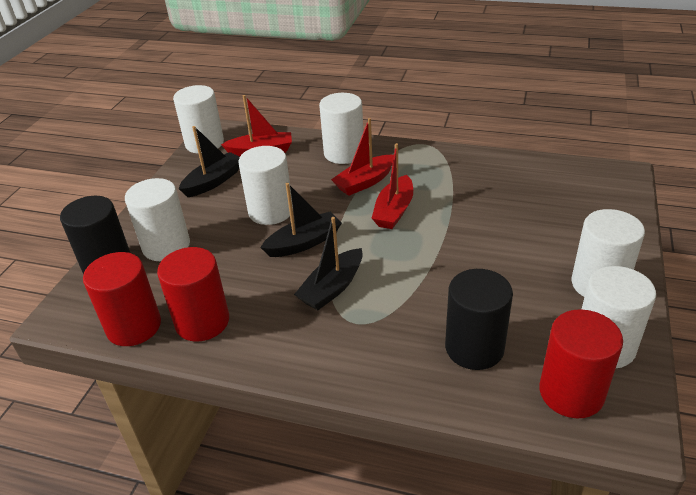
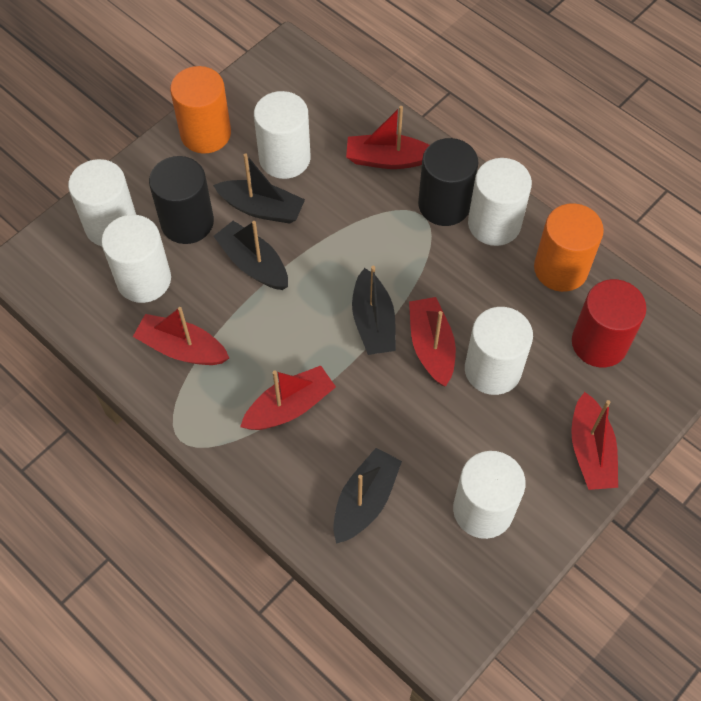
black boat: 3 -> 4
orange cylinder: 0 -> 2
red boat: 3 -> 5
red cylinder: 3 -> 1

